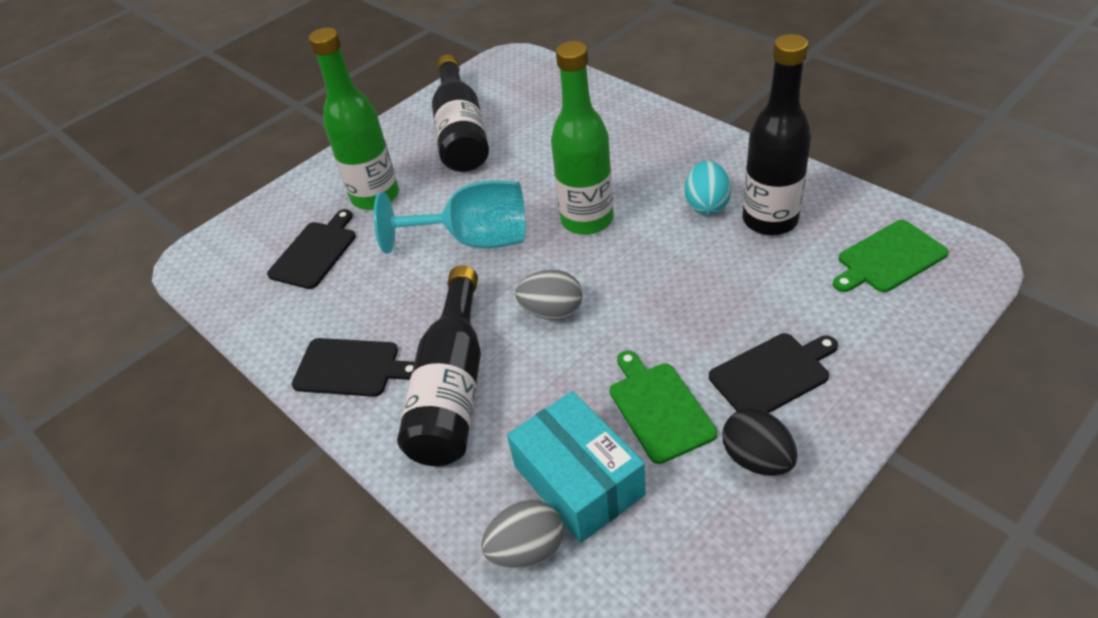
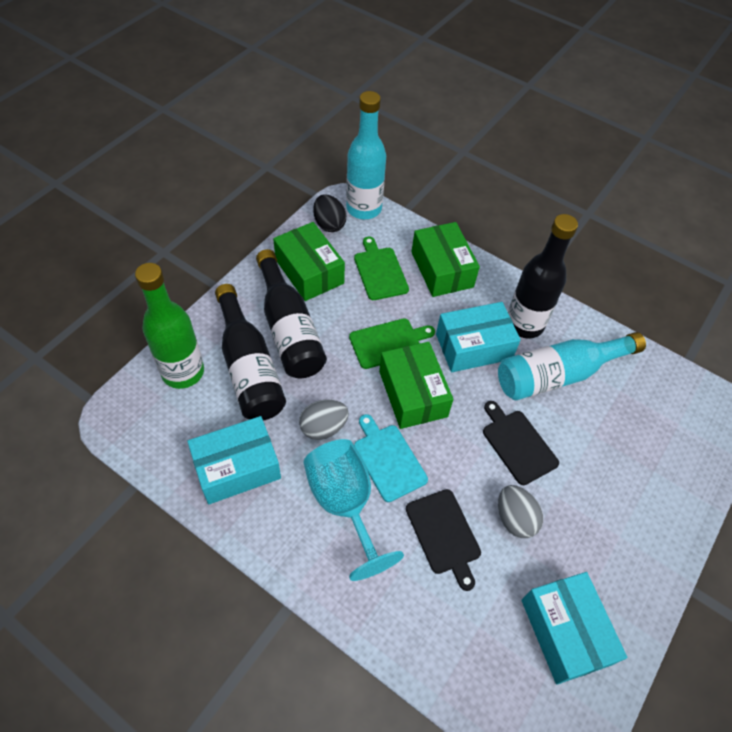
black cutting board: 3 -> 2
green bottle: 2 -> 1
green box: 0 -> 3
turquoise bottle: 0 -> 2
turquoise box: 1 -> 3
turquoise cutting board: 0 -> 1
turquoise egg: 1 -> 0

